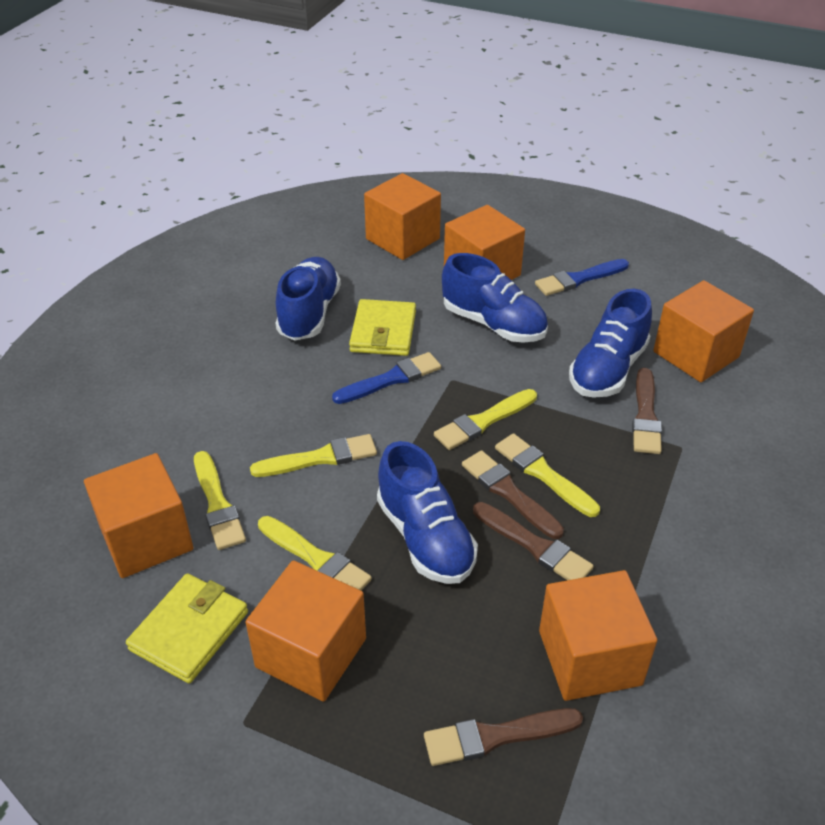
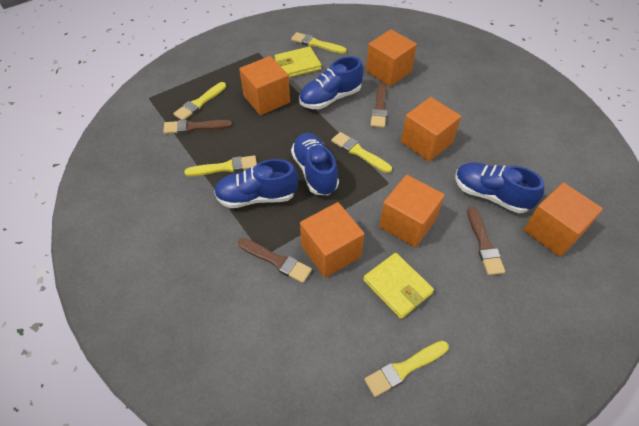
blue brush: 2 -> 0

